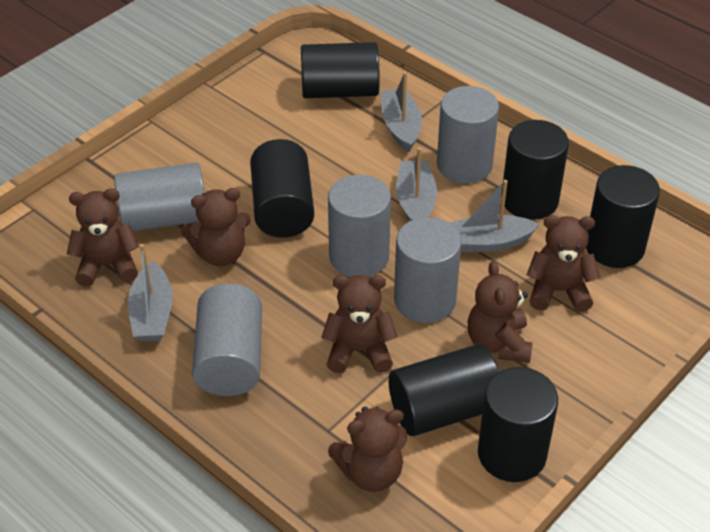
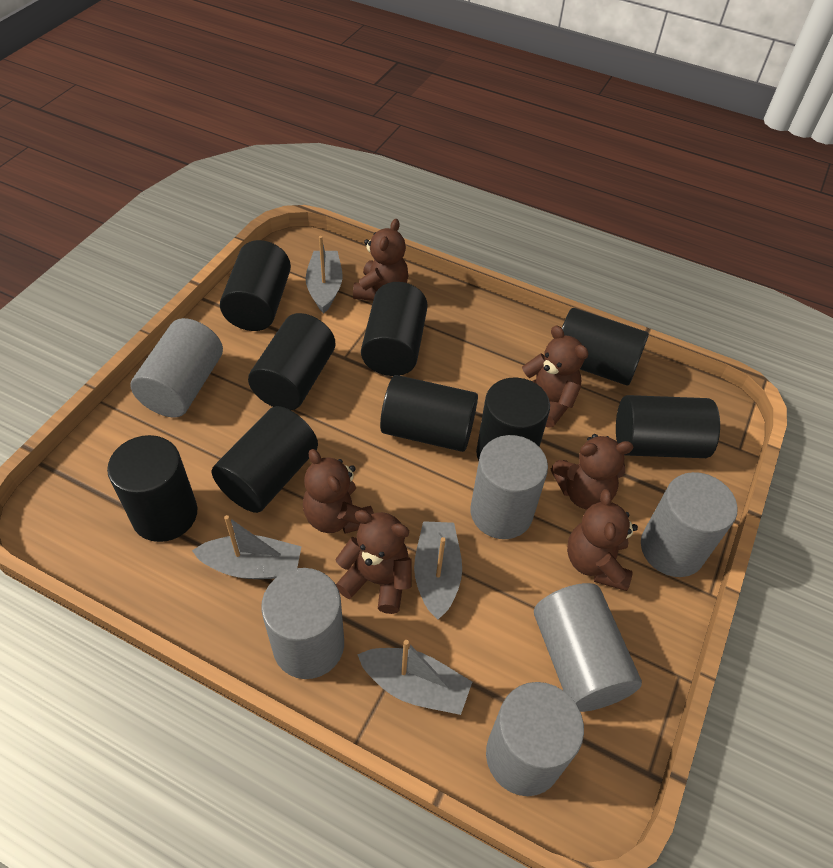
black cylinder: 6 -> 9
grey cylinder: 5 -> 6

